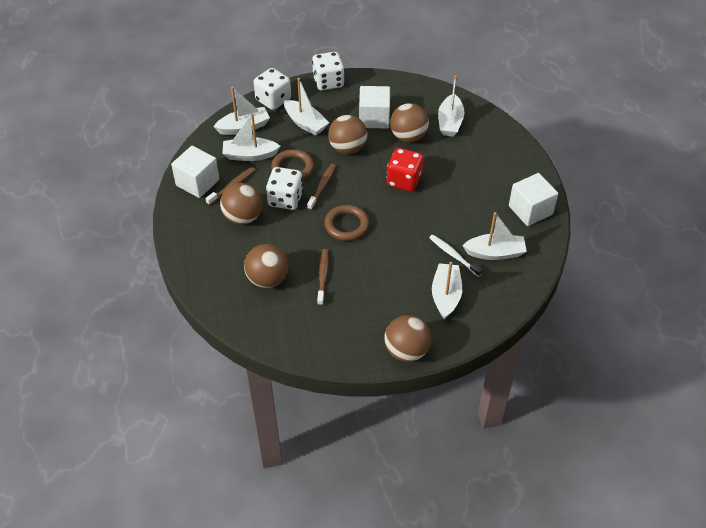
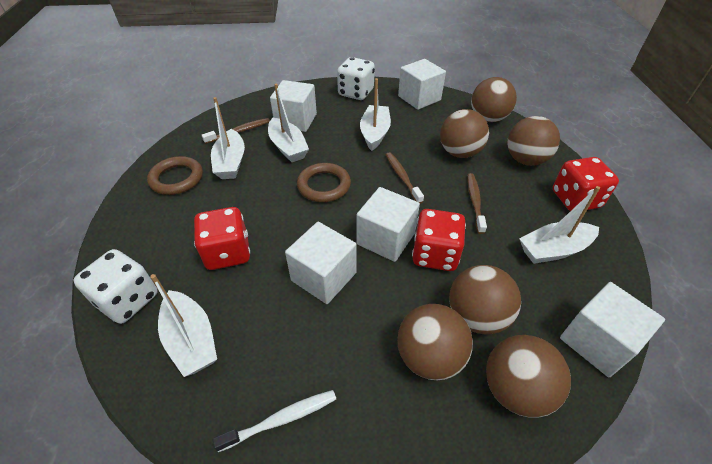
brown ball: 5 -> 6
red dice: 1 -> 3
white boat: 6 -> 5
white cube: 3 -> 5
white dice: 3 -> 2

